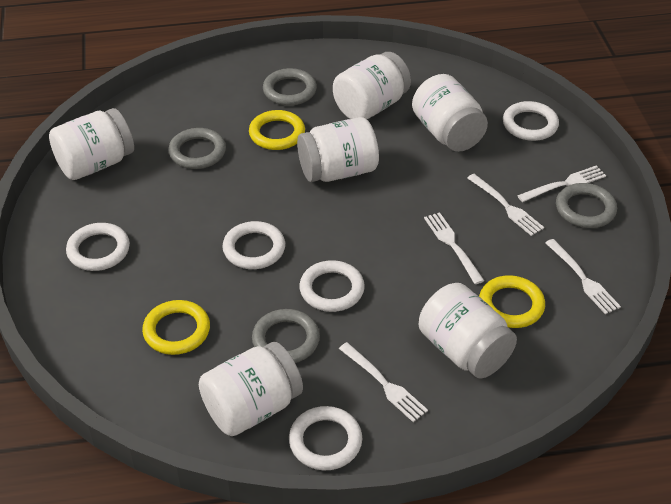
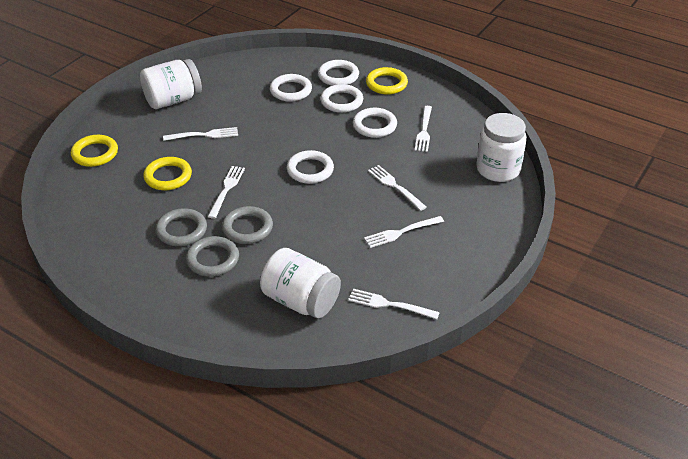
grey ring: 4 -> 3
white fork: 5 -> 6
white jar: 6 -> 3

